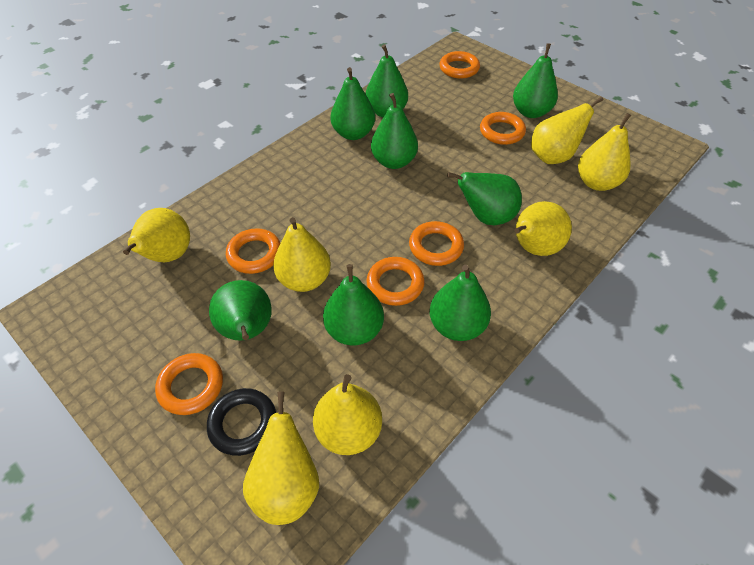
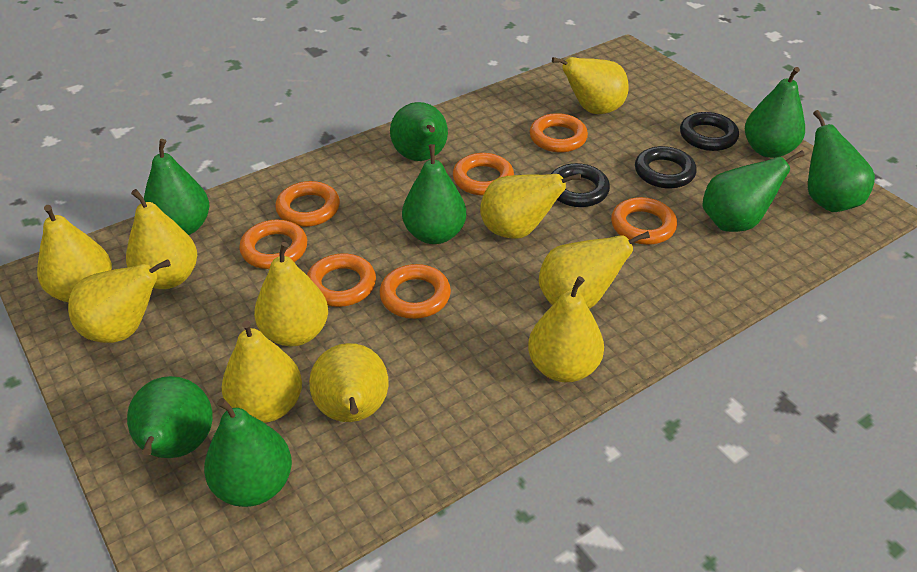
black ring: 1 -> 3
orange ring: 6 -> 7
yellow pear: 7 -> 10

